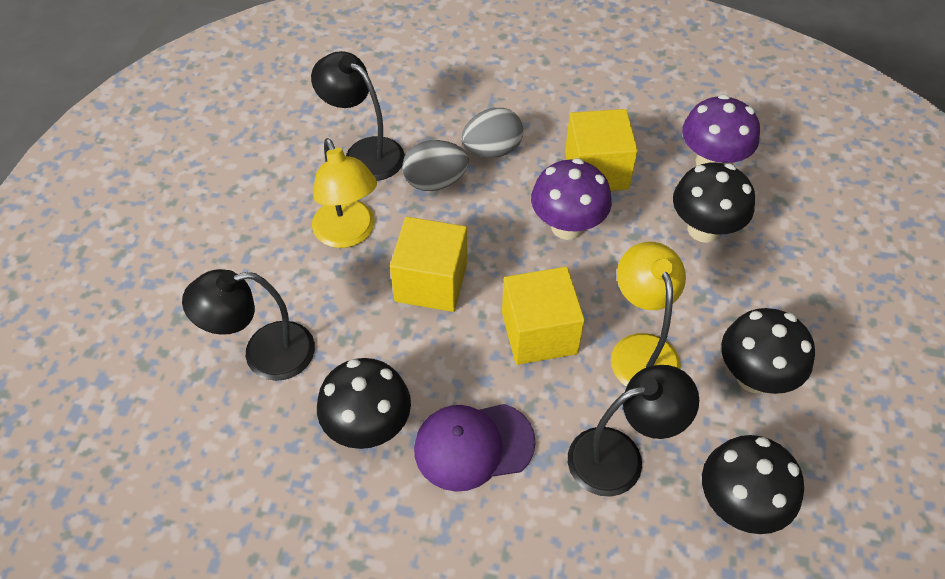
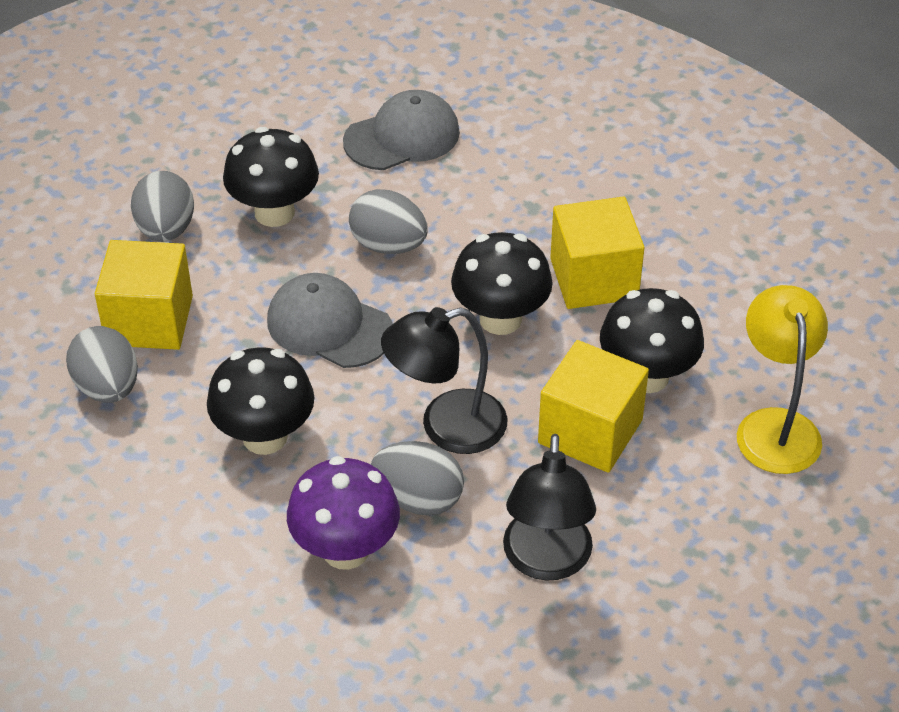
black lamp: 3 -> 2
grey cap: 0 -> 2
grey egg: 2 -> 4
purple cap: 1 -> 0
purple mushroom: 2 -> 1
yellow lamp: 2 -> 1

